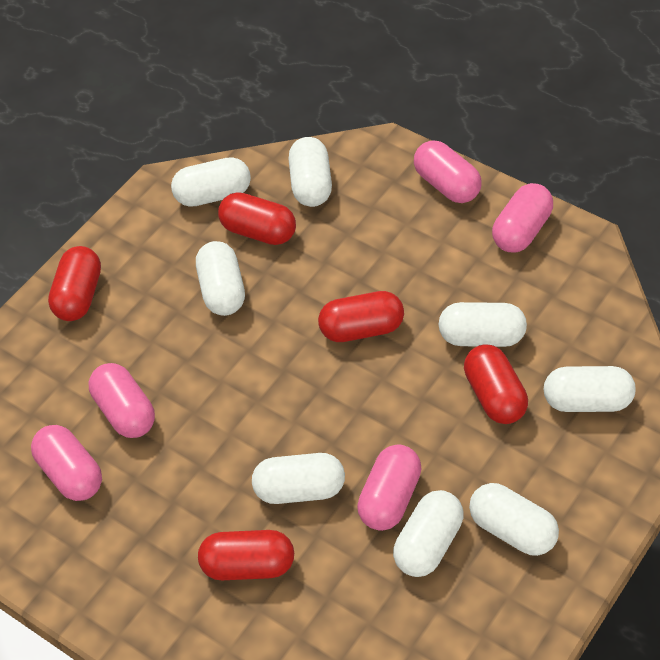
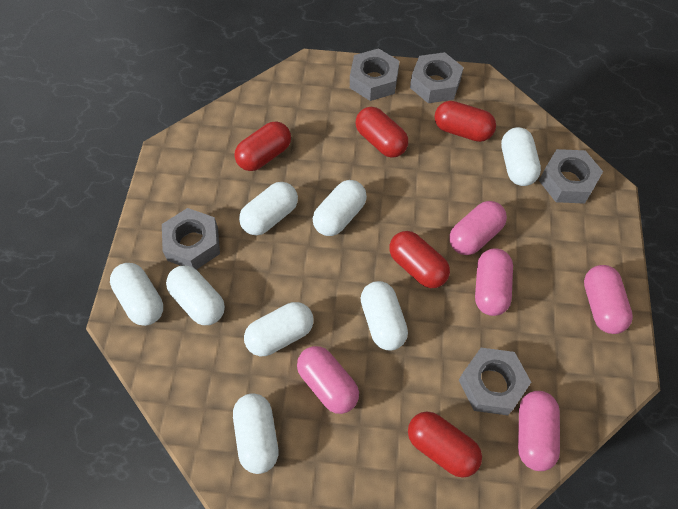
grey nut: 0 -> 5

